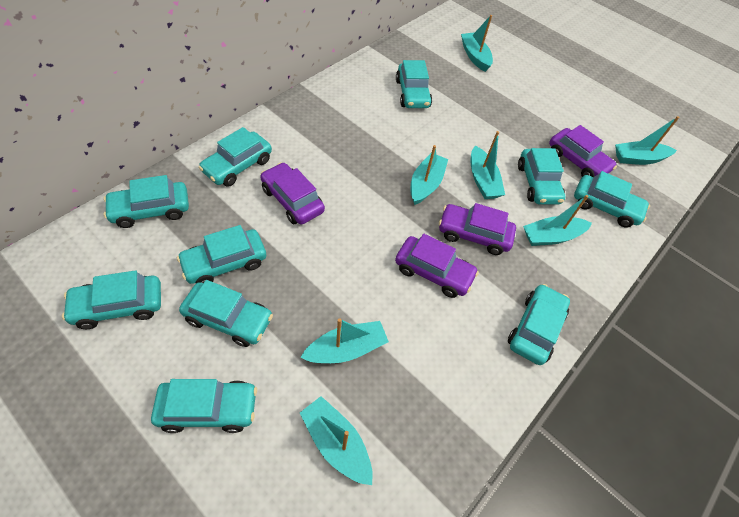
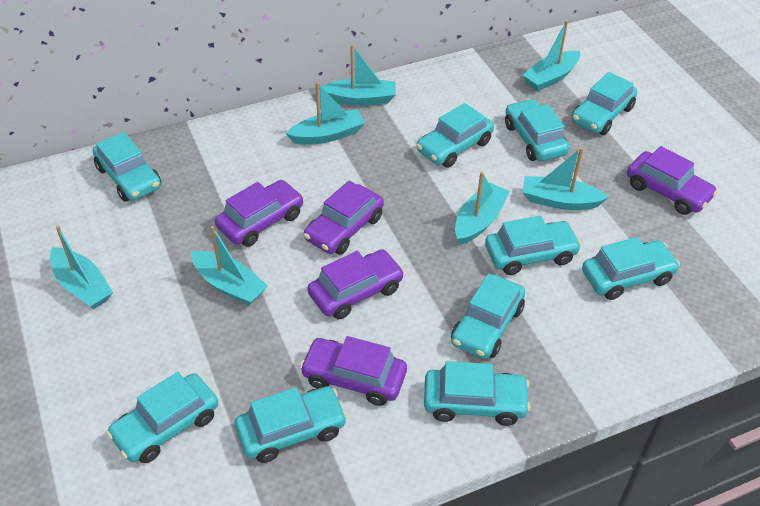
purple car: 4 -> 5

